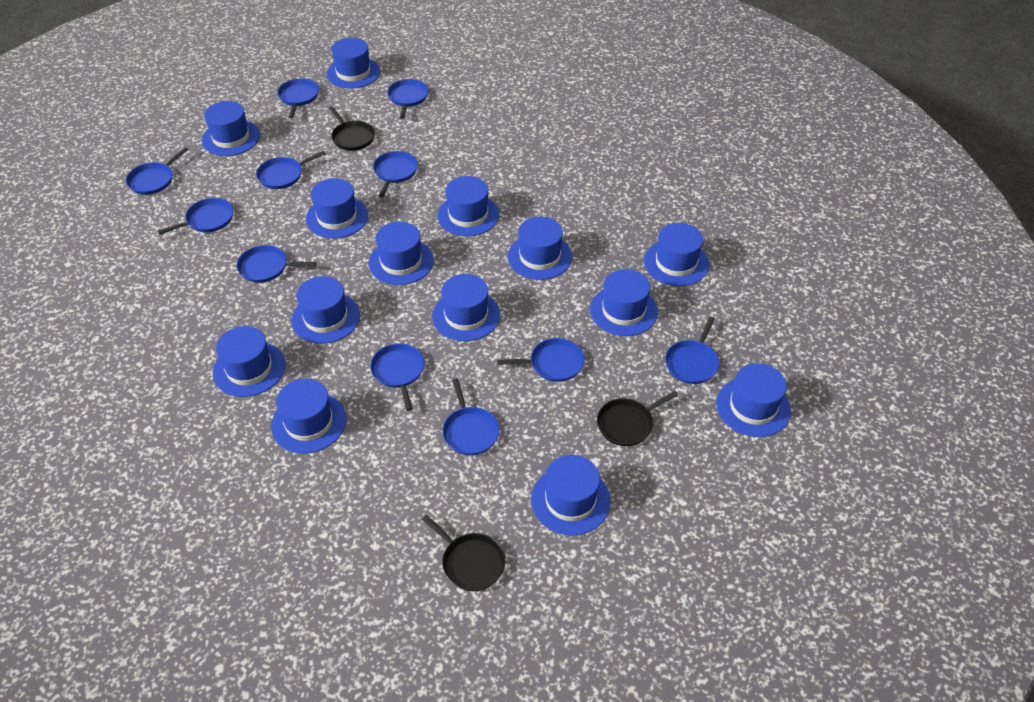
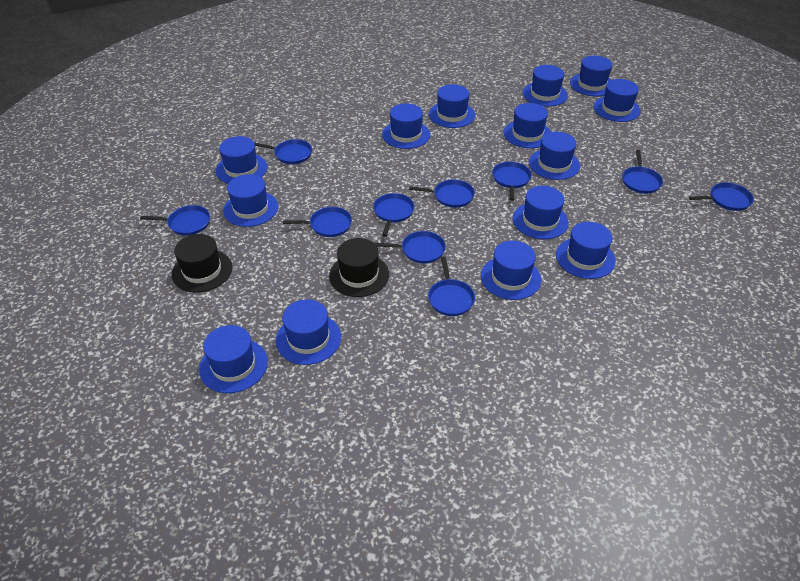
black hat: 0 -> 2
black pan: 3 -> 0
blue pan: 11 -> 10

